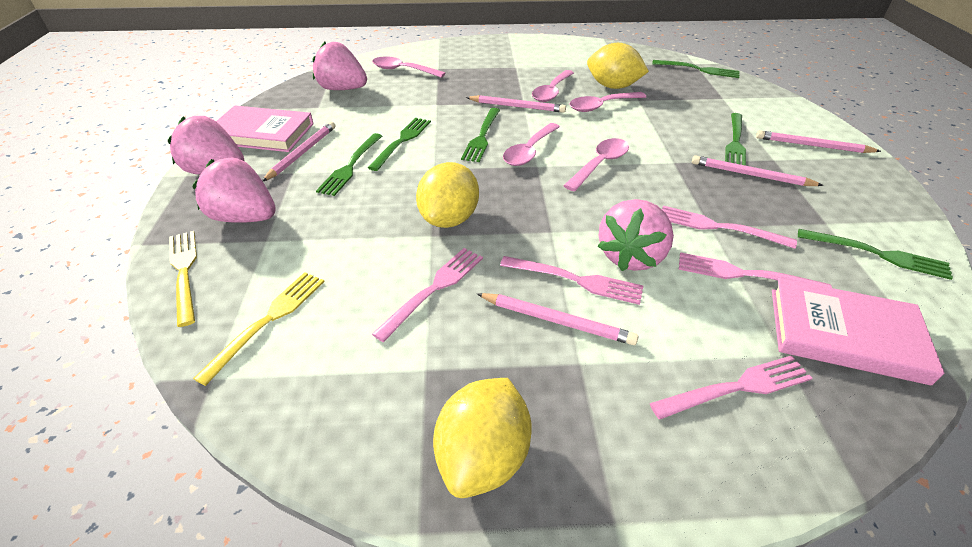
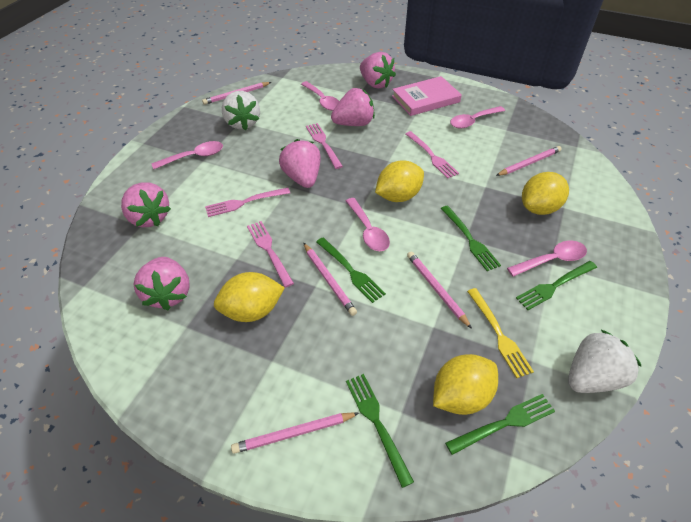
green fork: 6 -> 5
pink book: 2 -> 1
pink fork: 5 -> 4
pink strawberry: 4 -> 5
white strawberry: 0 -> 2
yellow fork: 2 -> 1
yellow lemon: 3 -> 4

